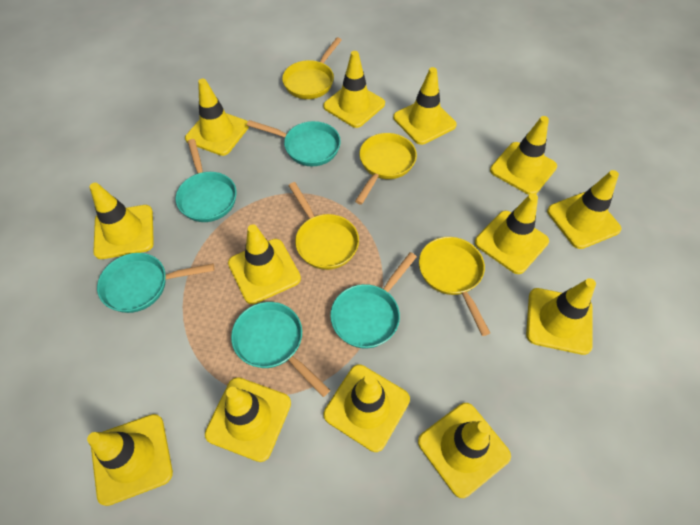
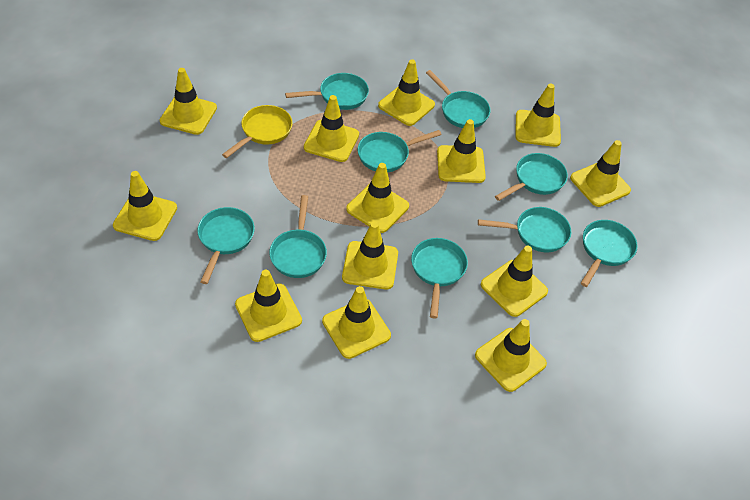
turquoise pan: 5 -> 9
yellow pan: 4 -> 1

